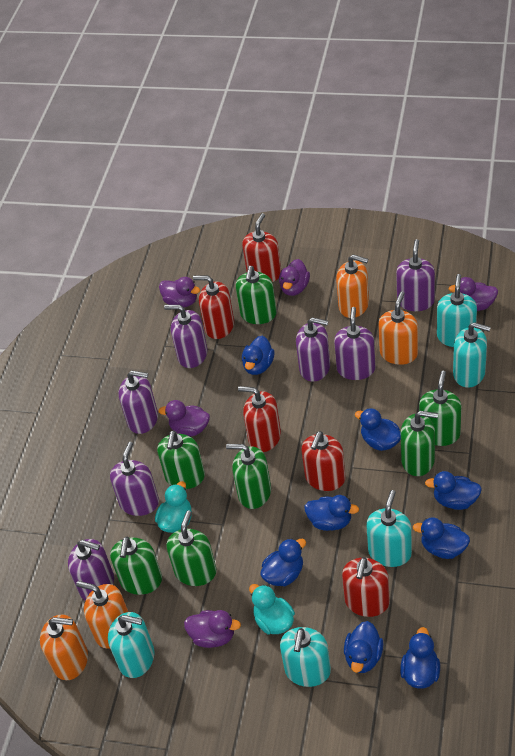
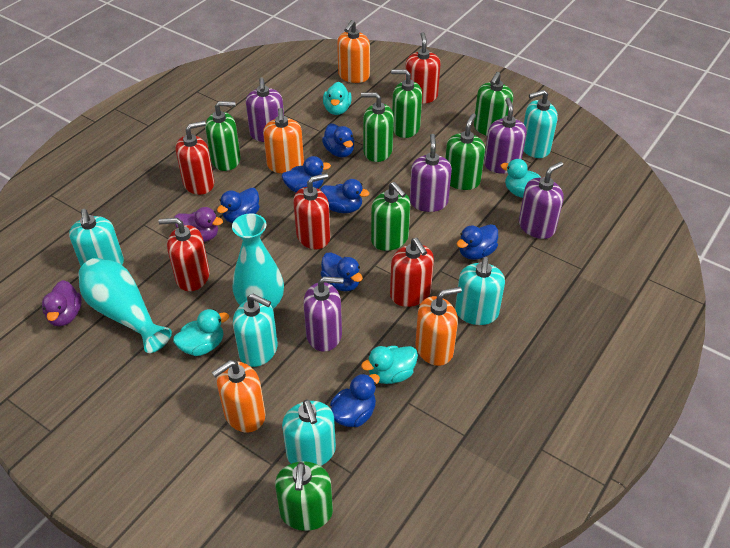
blue duck: 8 -> 7
purple duck: 5 -> 2
purple soap dispenser: 7 -> 5
turquoise duck: 2 -> 4
turquoise vase: 0 -> 2

